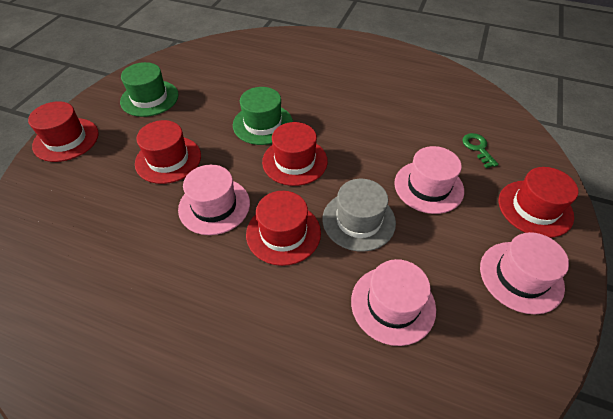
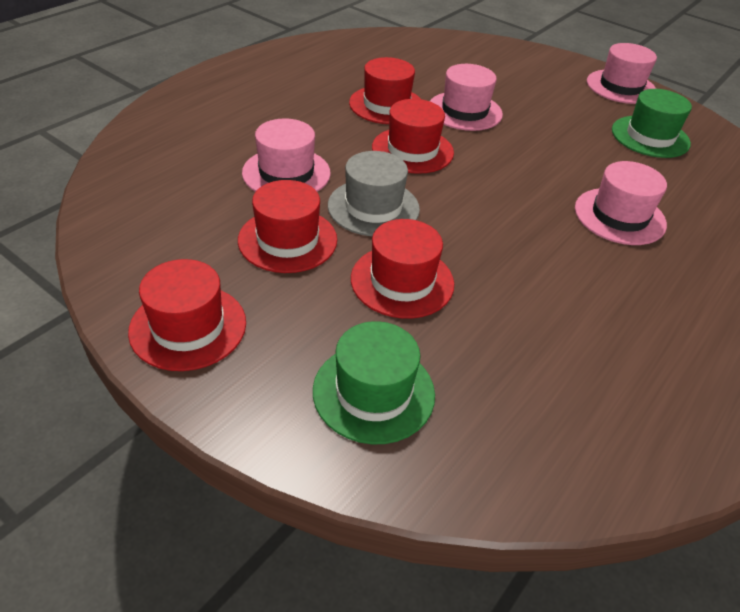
green key: 1 -> 0

